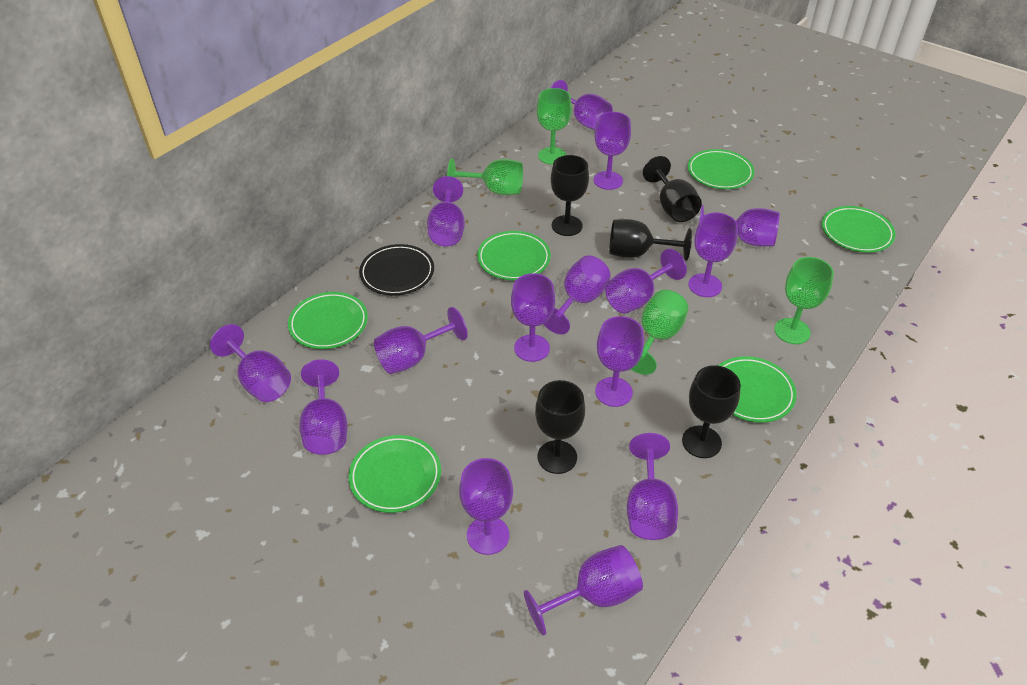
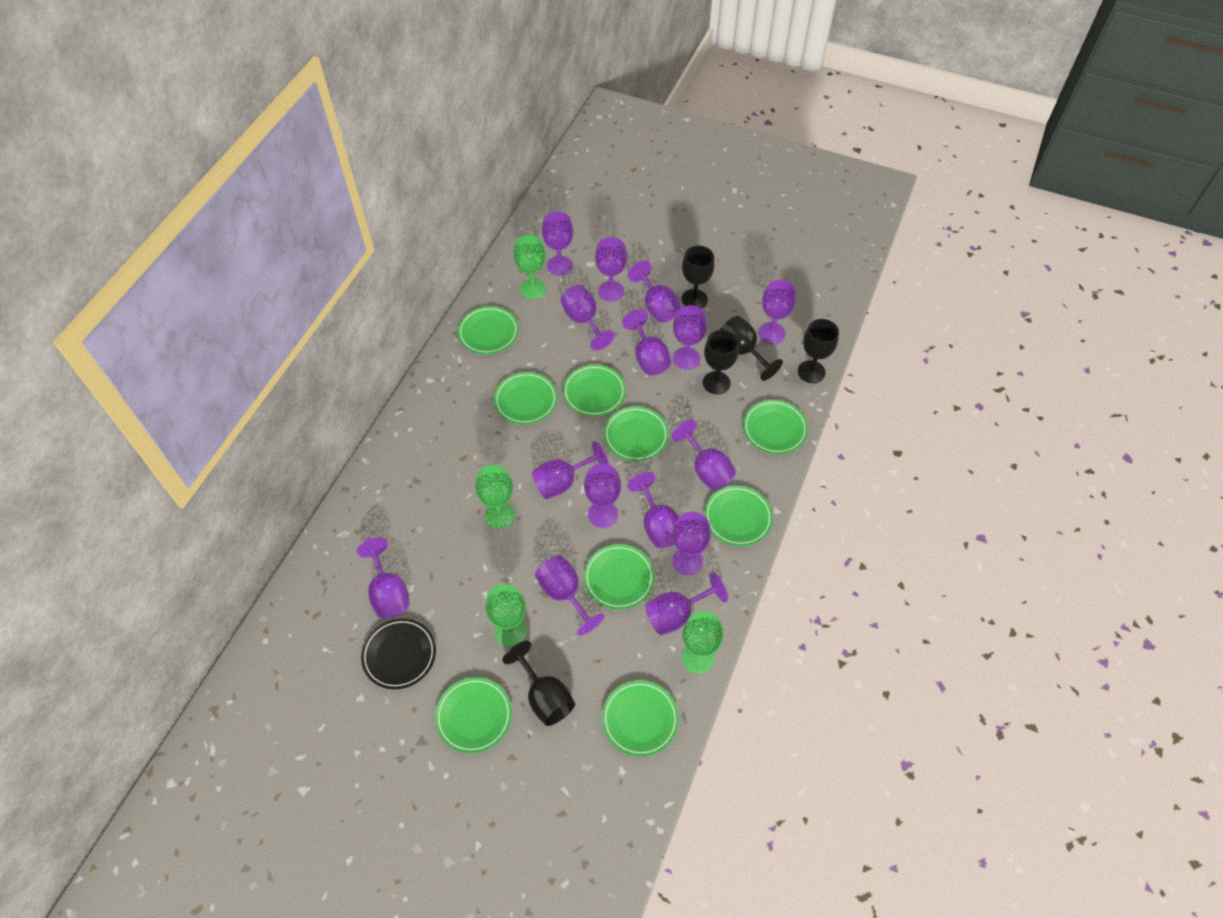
green plate: 6 -> 9

